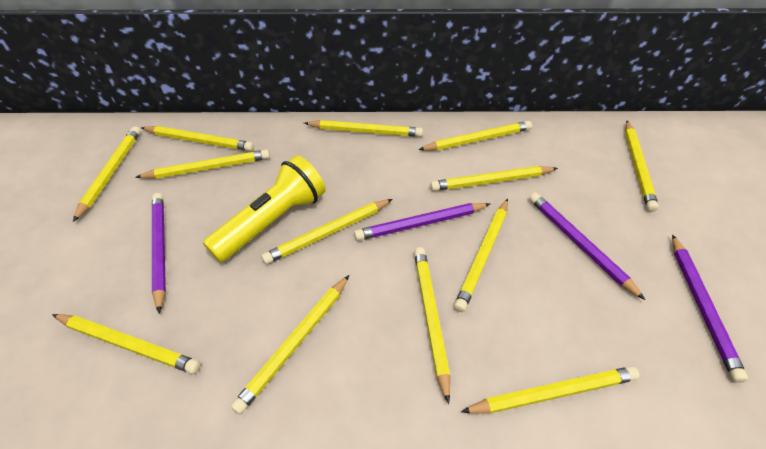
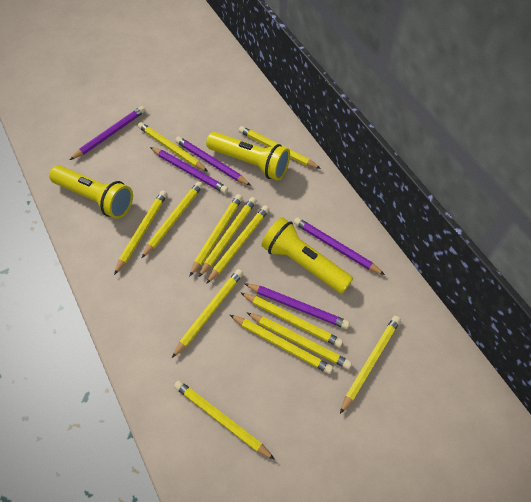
purple pencil: 4 -> 5
yellow flashlight: 1 -> 3

